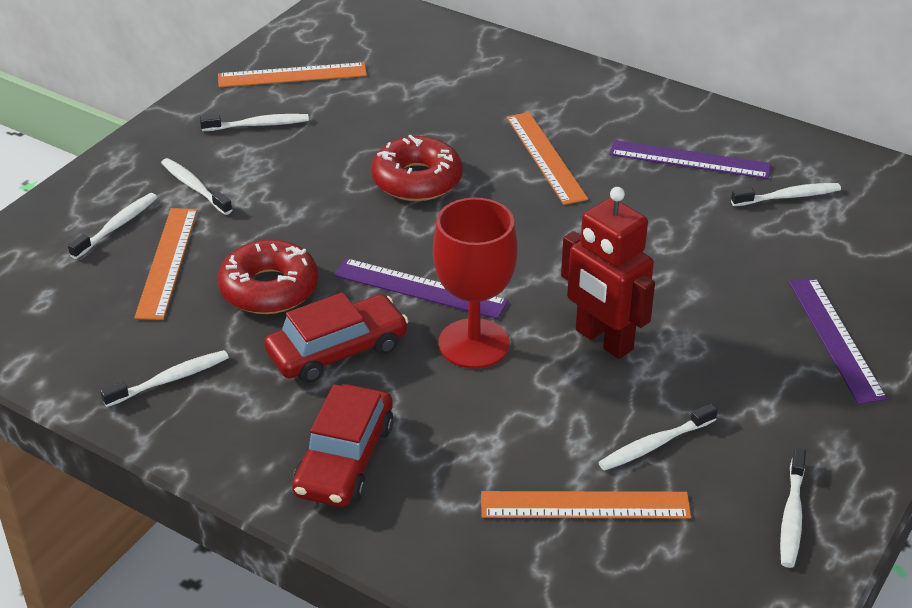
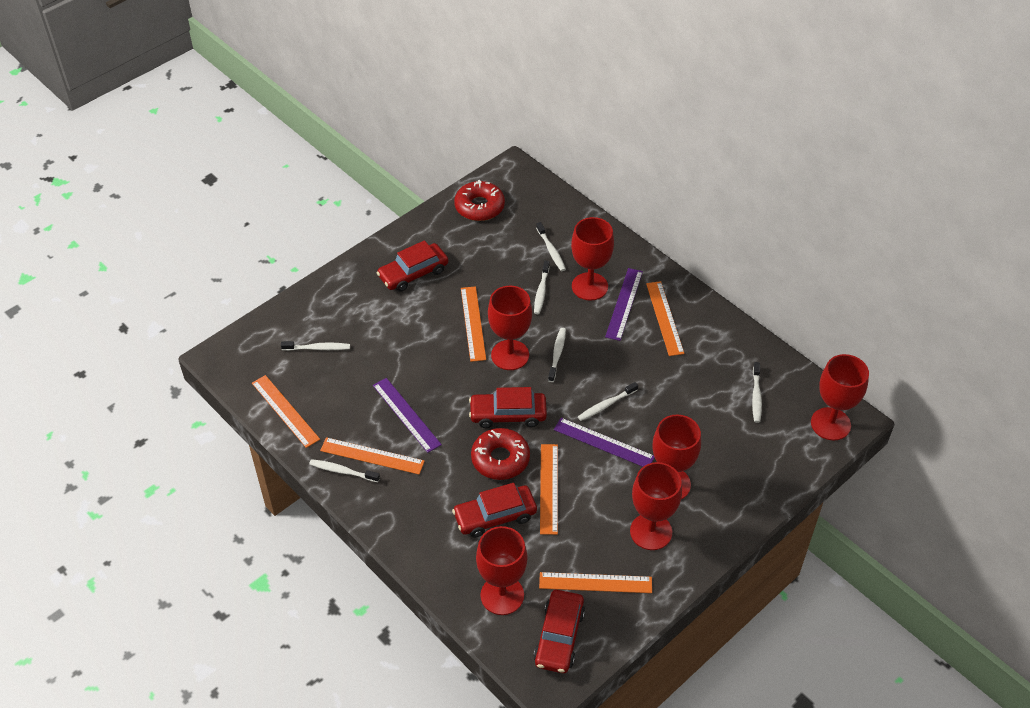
orange ruler: 4 -> 6
red car: 2 -> 4
red goblet: 1 -> 6
red robot: 1 -> 0

